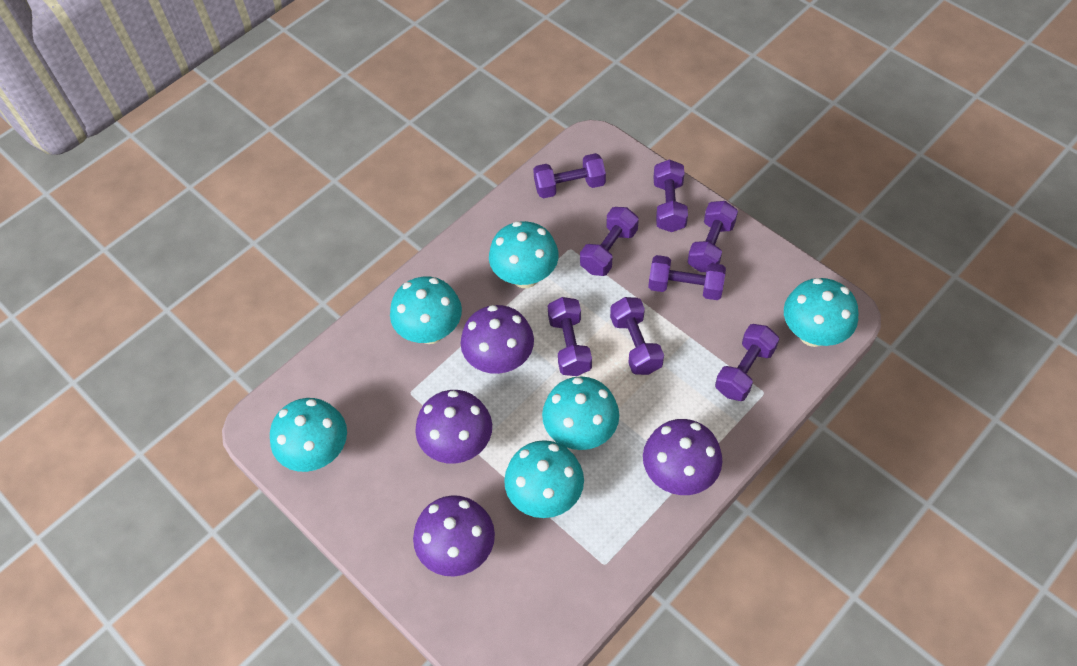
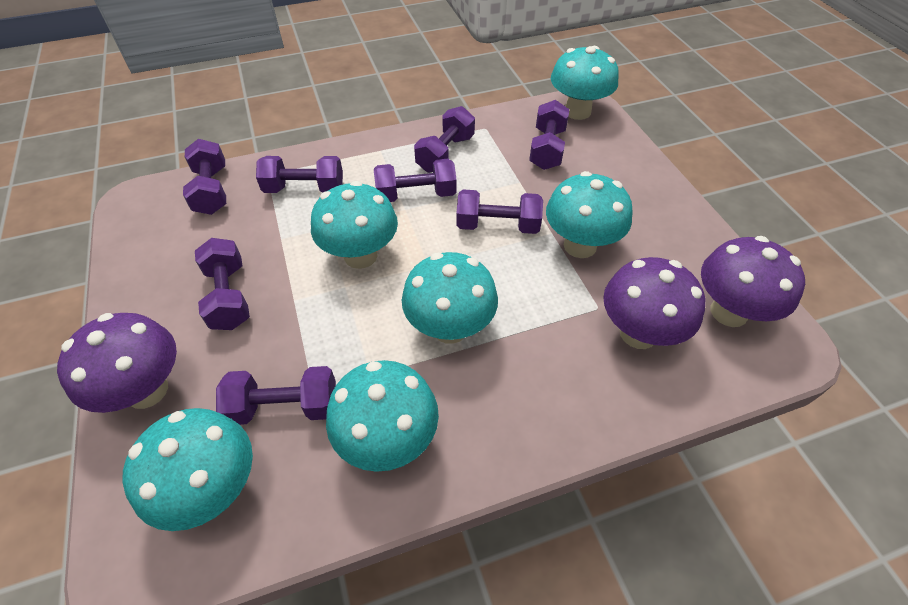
purple mushroom: 4 -> 3

